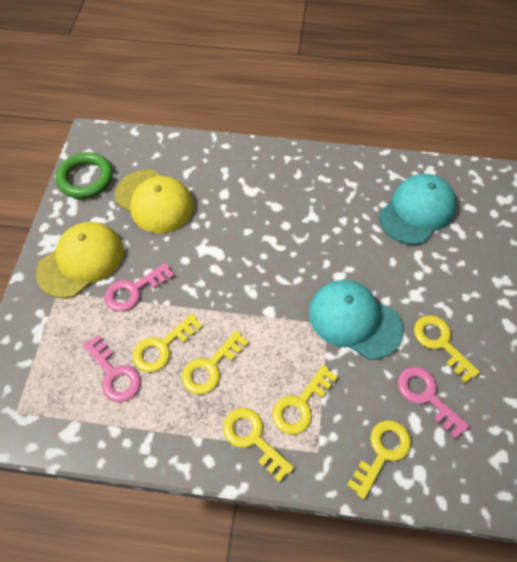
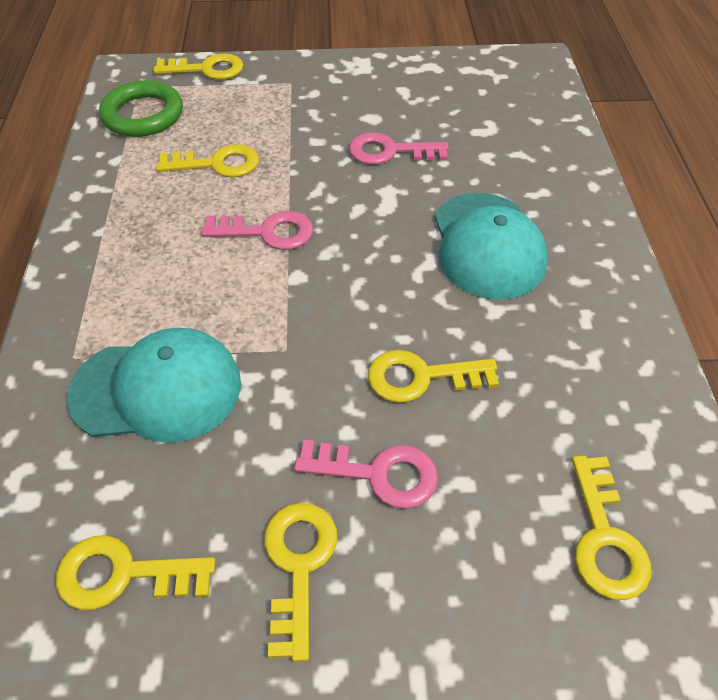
yellow cap: 2 -> 0

